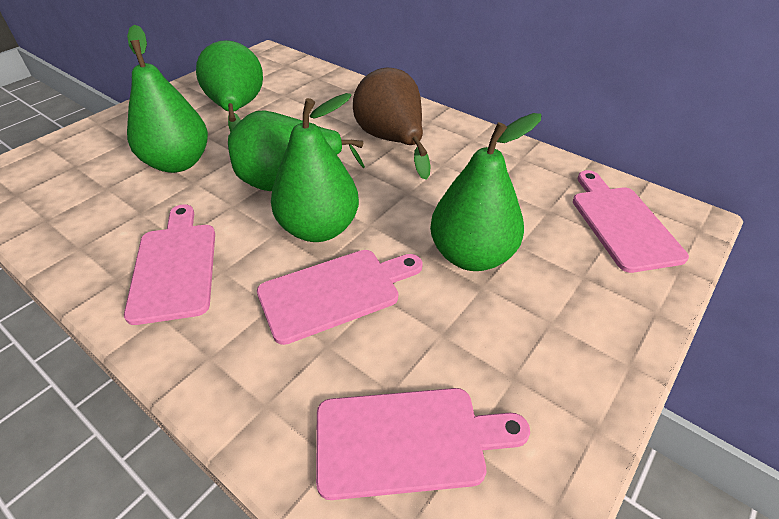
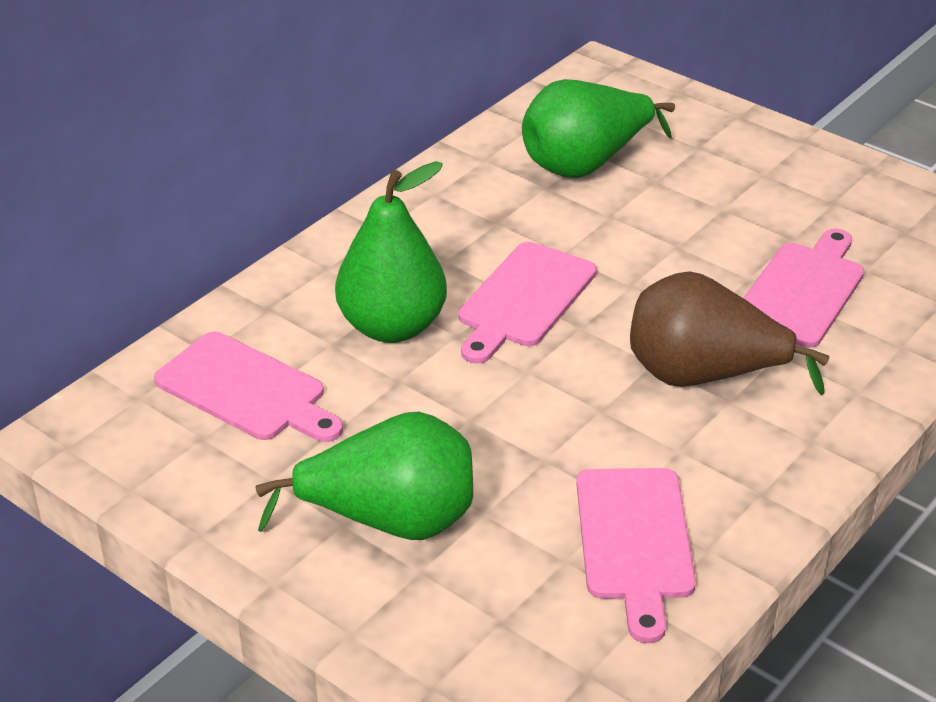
green pear: 5 -> 3

